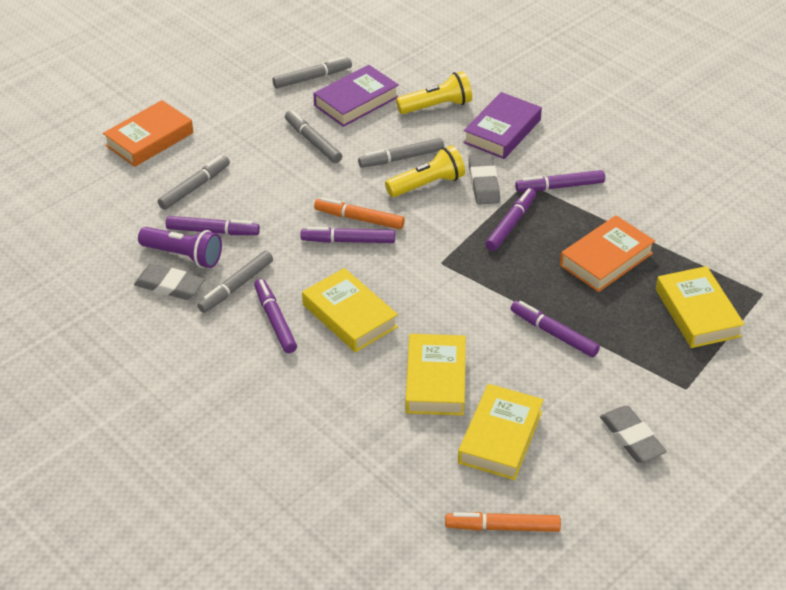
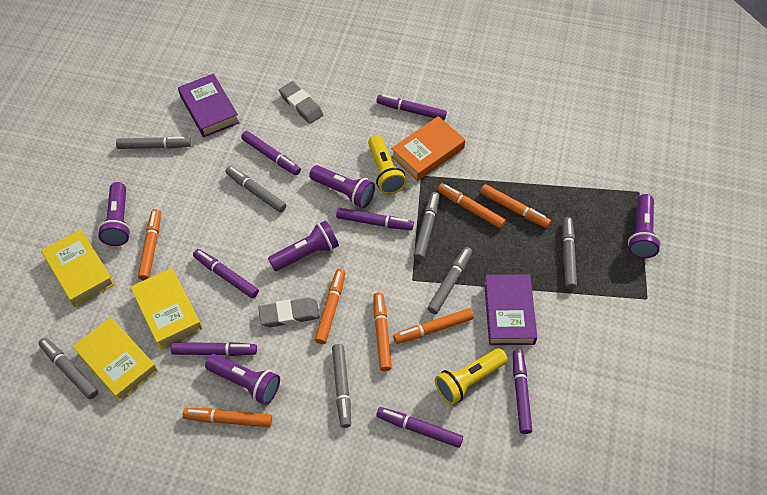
grey eraser: 3 -> 2
grey marker: 5 -> 7
orange book: 2 -> 1
orange marker: 2 -> 7
purple flashlight: 1 -> 5
purple marker: 6 -> 7
yellow book: 4 -> 3

